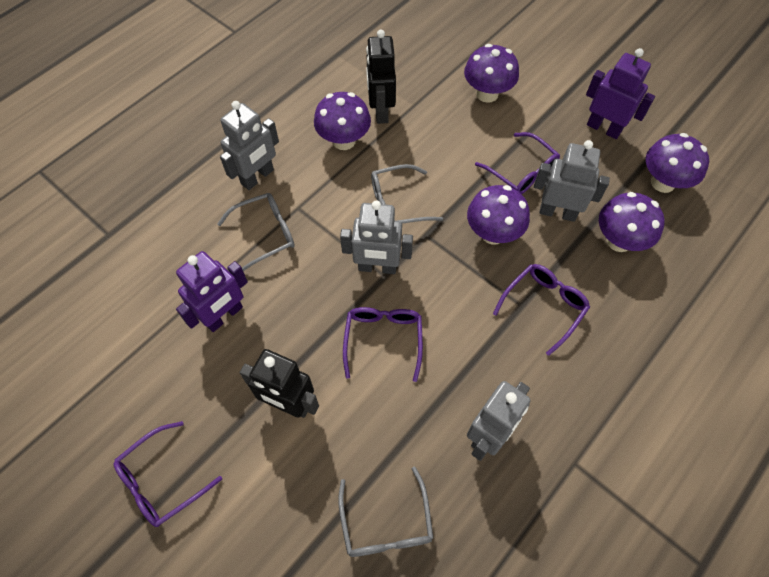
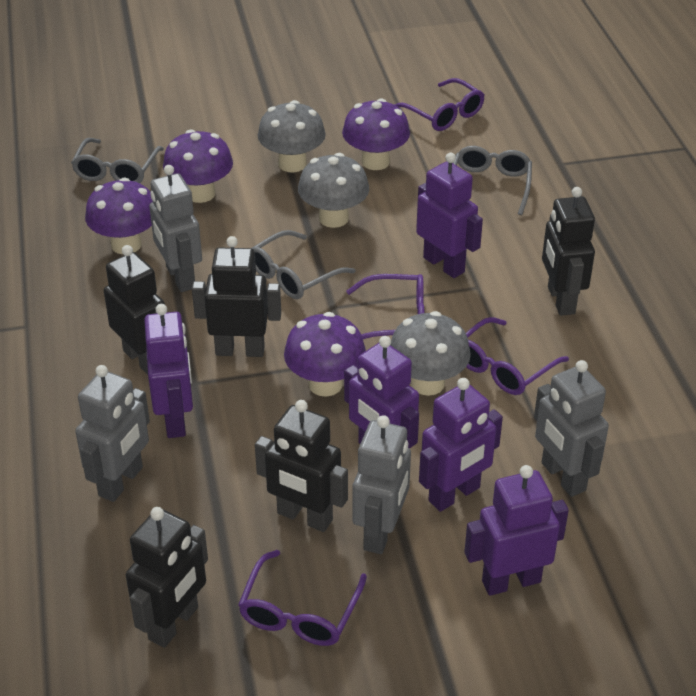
black robot: 2 -> 5
grey mushroom: 0 -> 3
purple mushroom: 5 -> 4
purple robot: 2 -> 5

